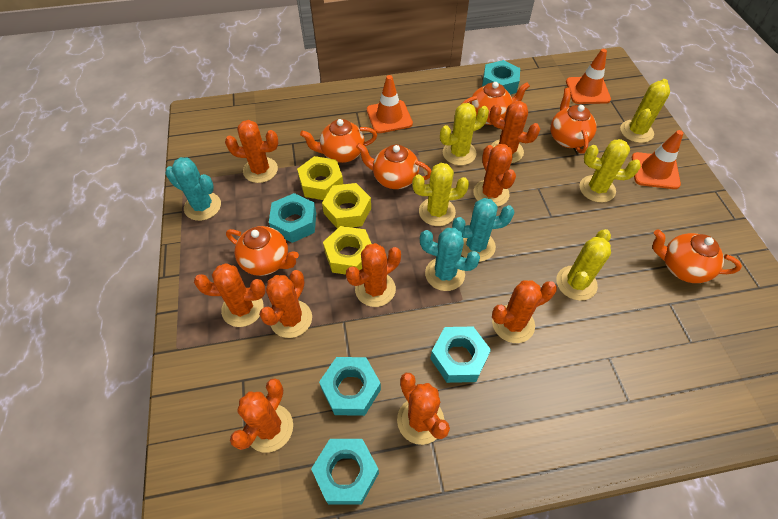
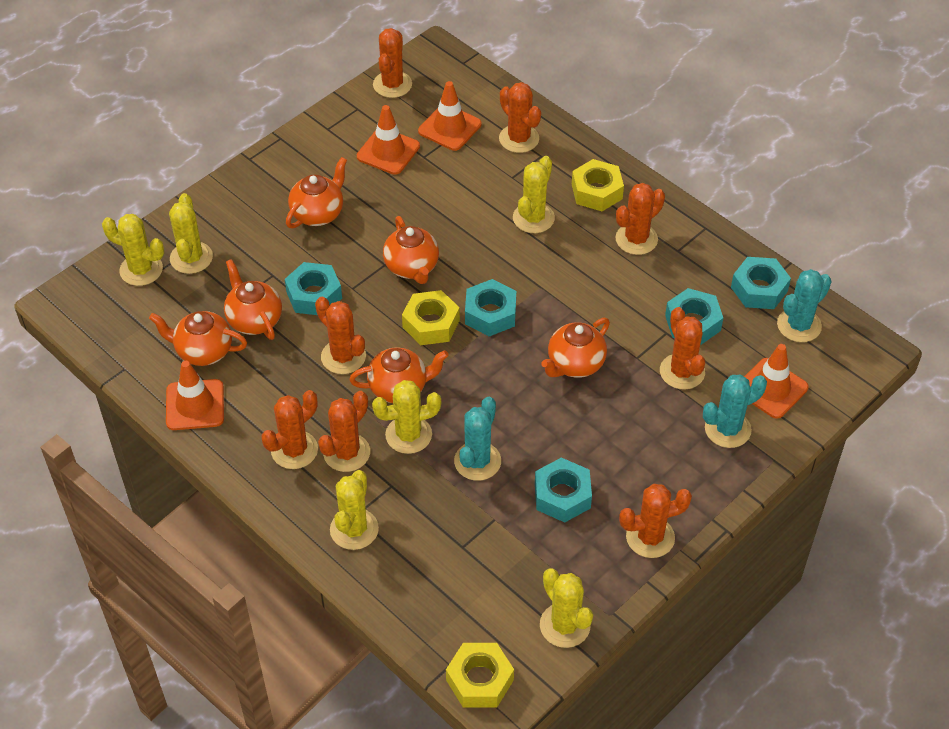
orange cactus: 9 -> 8
orange traffic cone: 3 -> 4
yellow cactus: 5 -> 6

